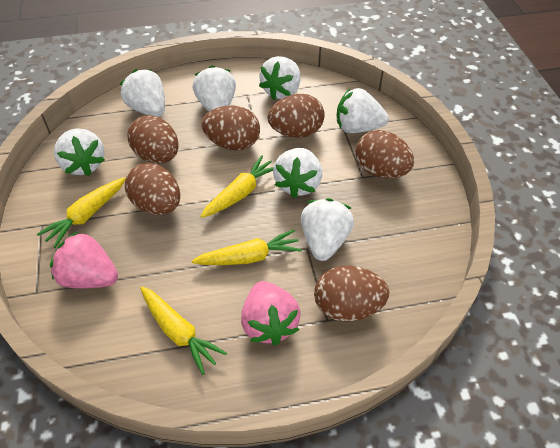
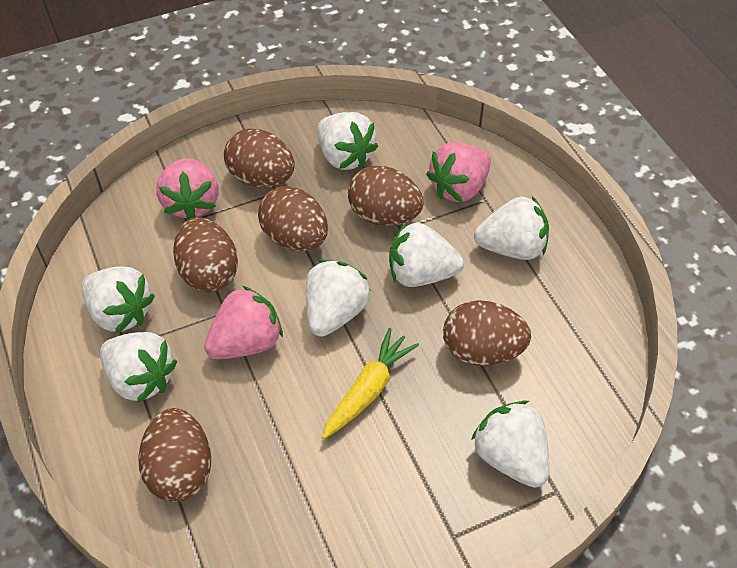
pink strawberry: 2 -> 3
yellow carrot: 4 -> 1

